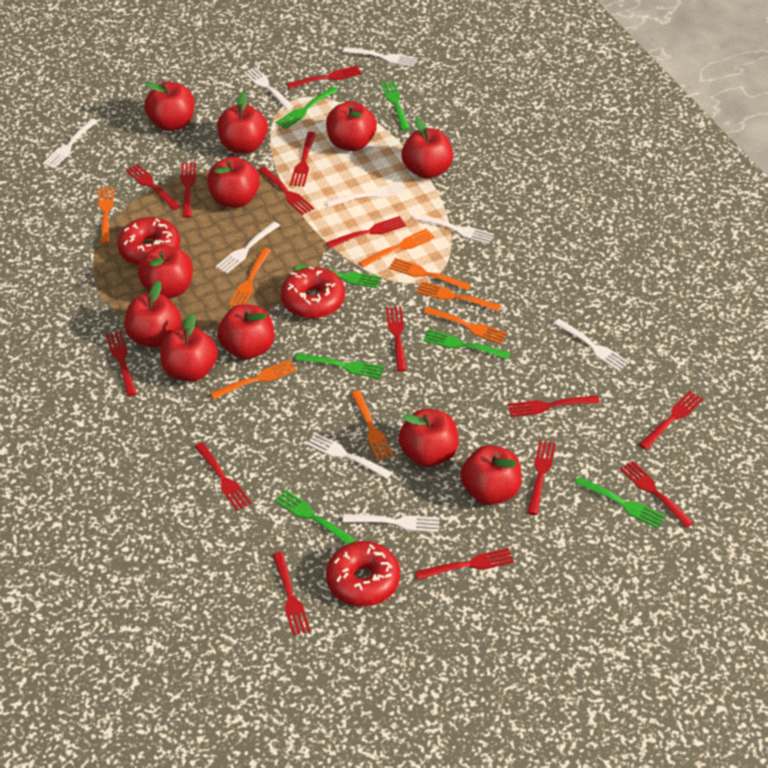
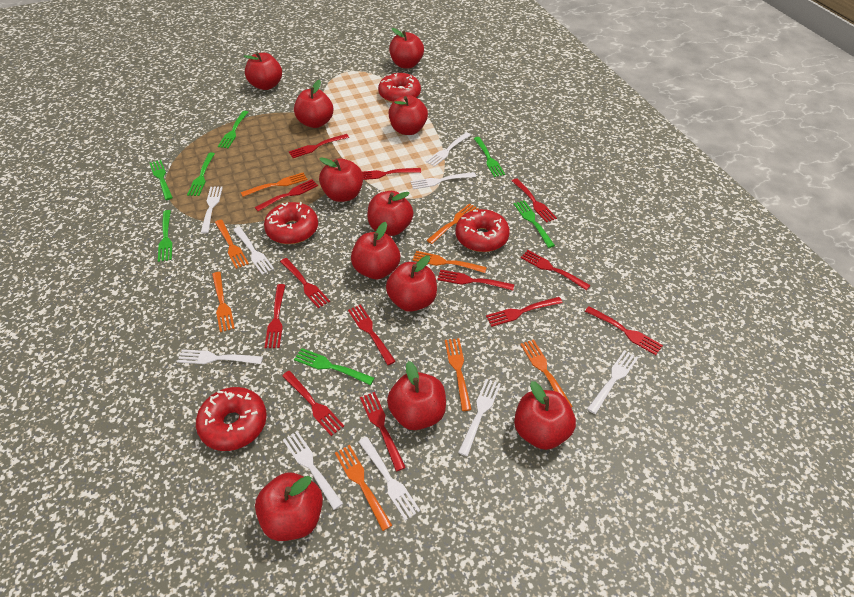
red donut: 3 -> 4
red fork: 15 -> 13

